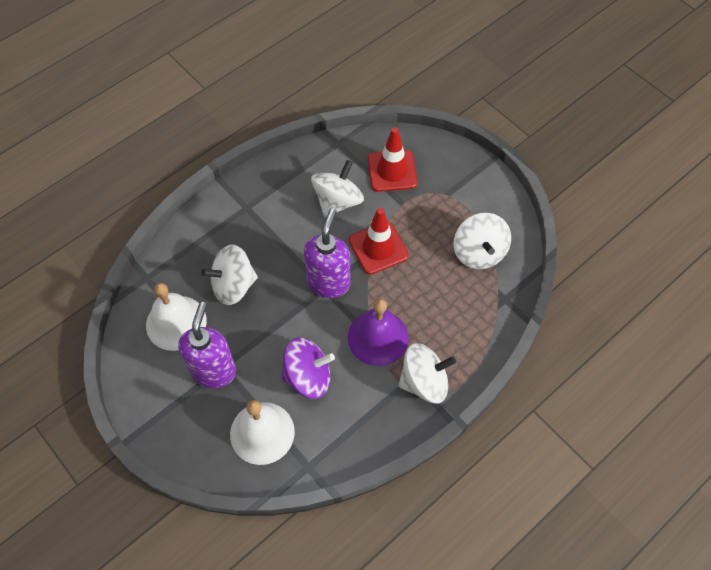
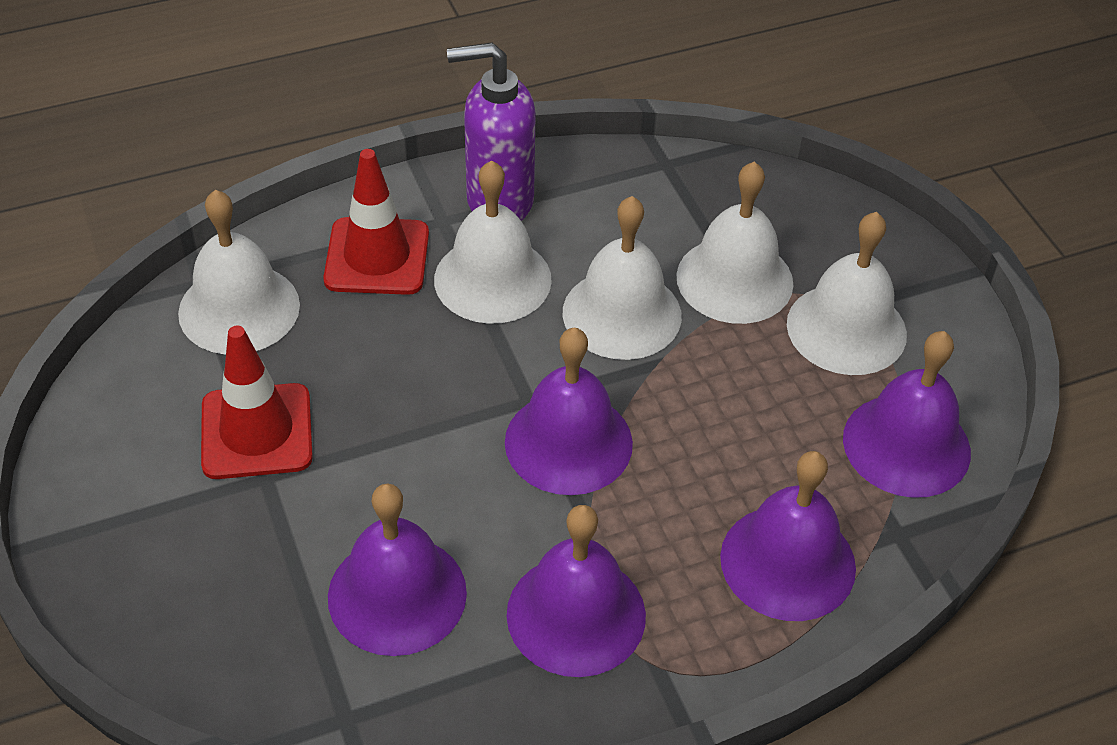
purple bell: 1 -> 5
purple soap dispenser: 2 -> 1
purple spinning top: 1 -> 0
white bell: 2 -> 5
white spinning top: 4 -> 0

